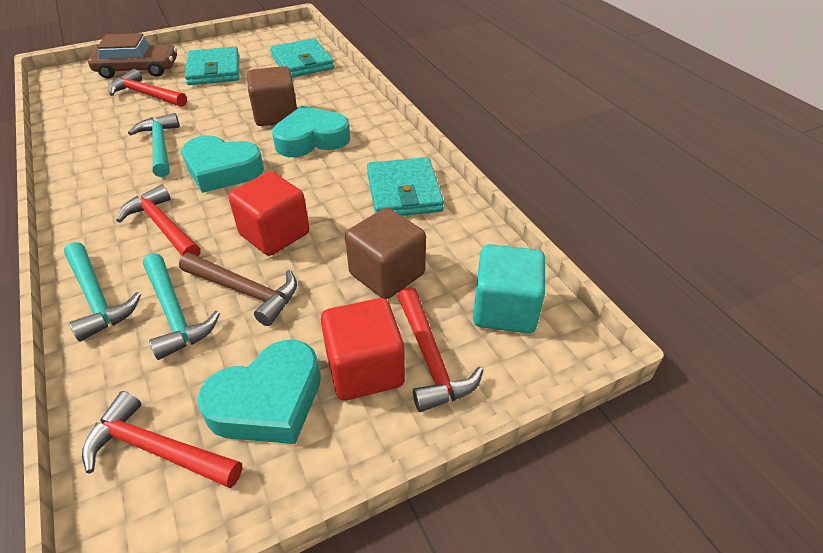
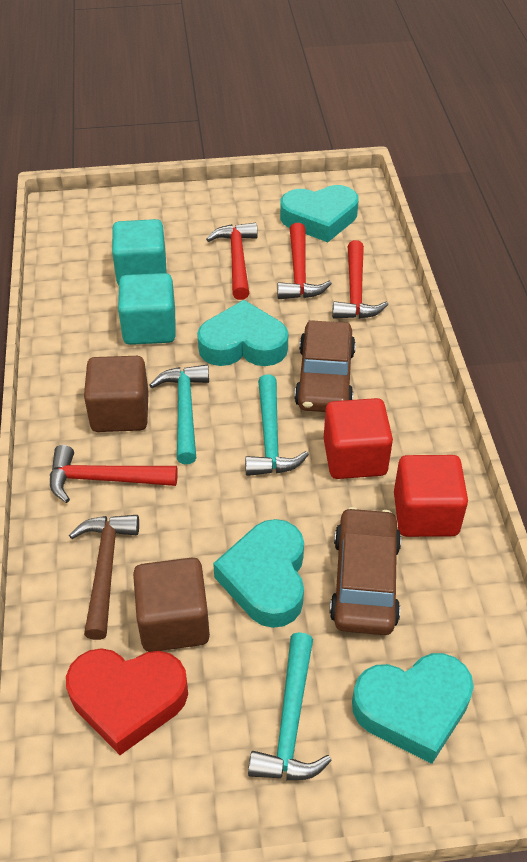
brown car: 1 -> 2
red heart: 0 -> 1
turquoise cube: 1 -> 2
turquoise heart: 3 -> 4
turquoise wallet: 3 -> 0

